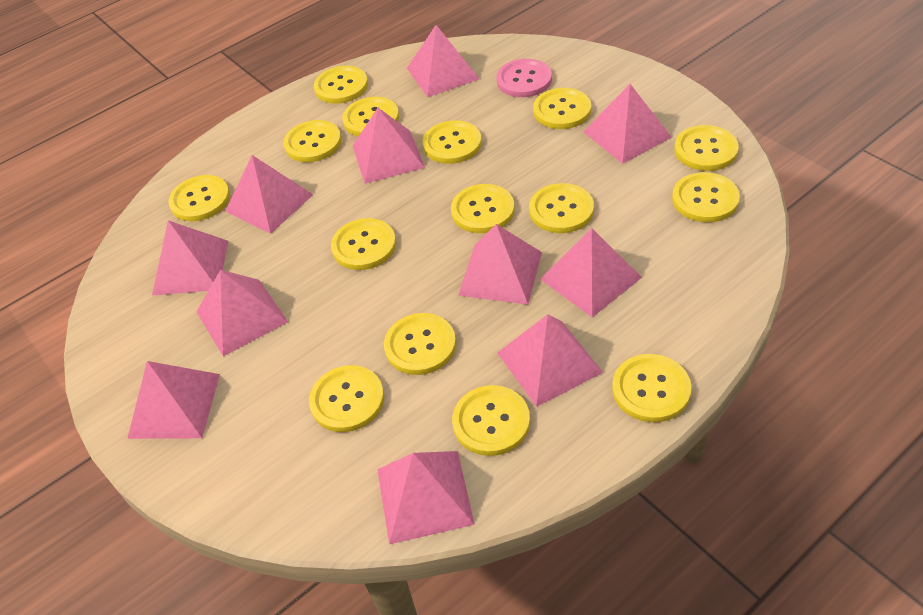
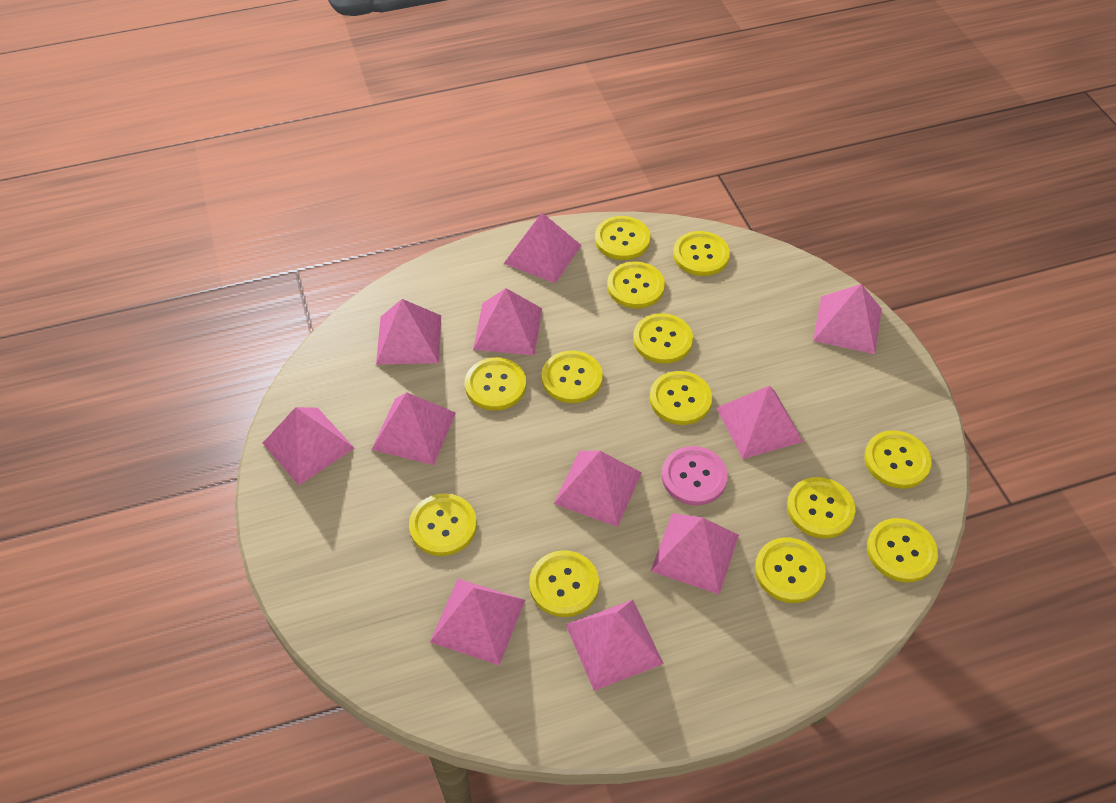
yellow button: 15 -> 13

